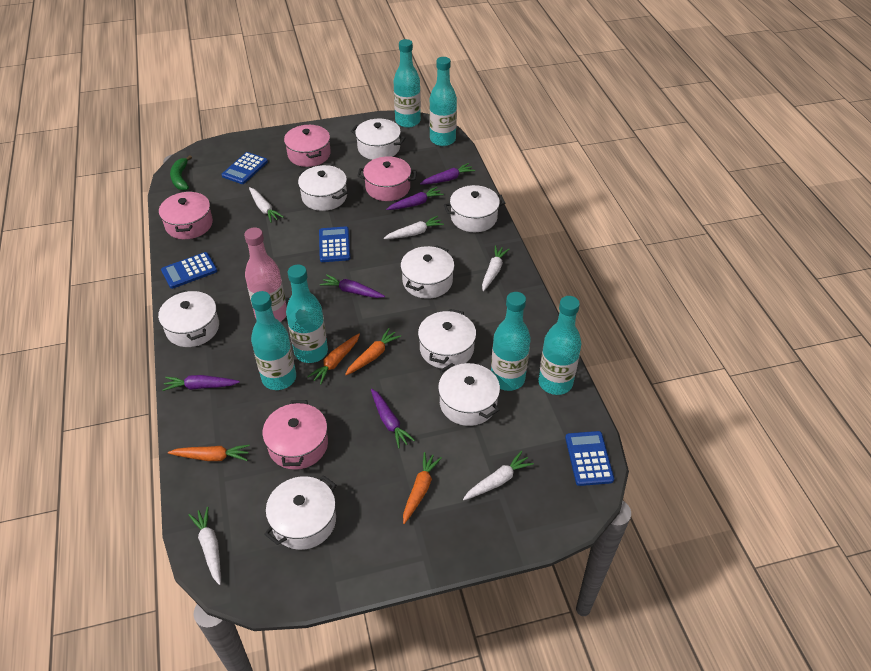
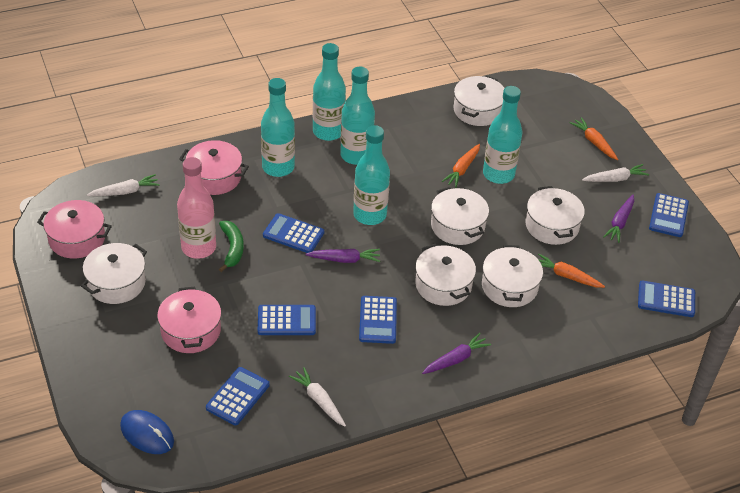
blue calculator: 4 -> 6
blue mouse: 0 -> 1
orange carrot: 4 -> 3
pink pot: 4 -> 3
purple carrot: 5 -> 3
turquoise bottle: 6 -> 5
white carrot: 5 -> 3
white pot: 8 -> 6

